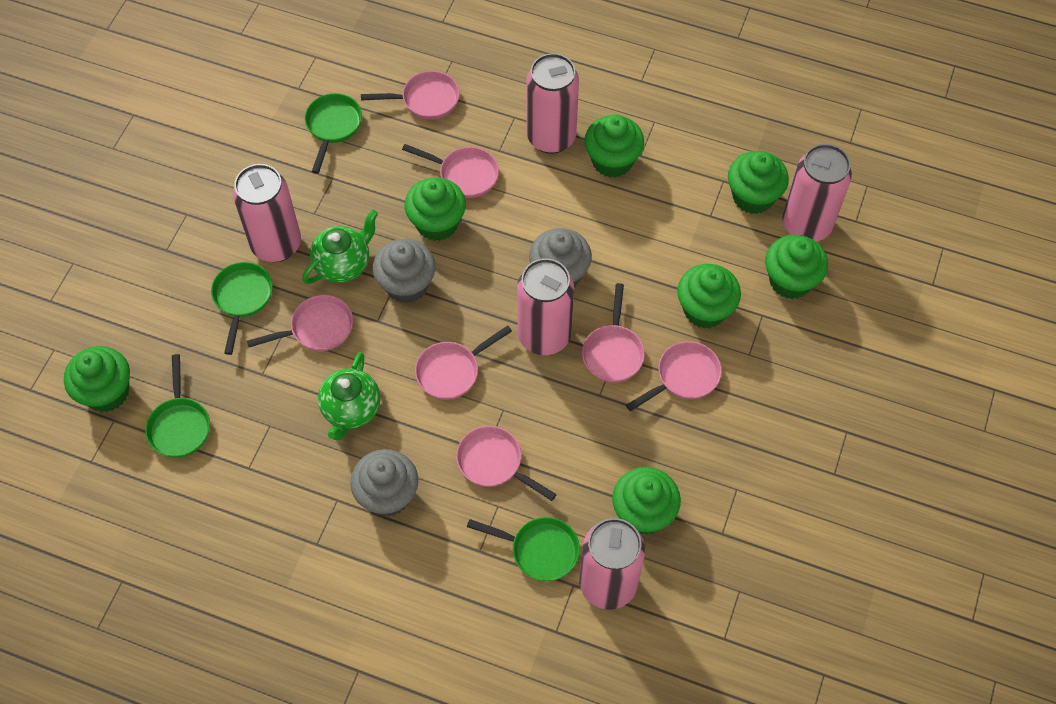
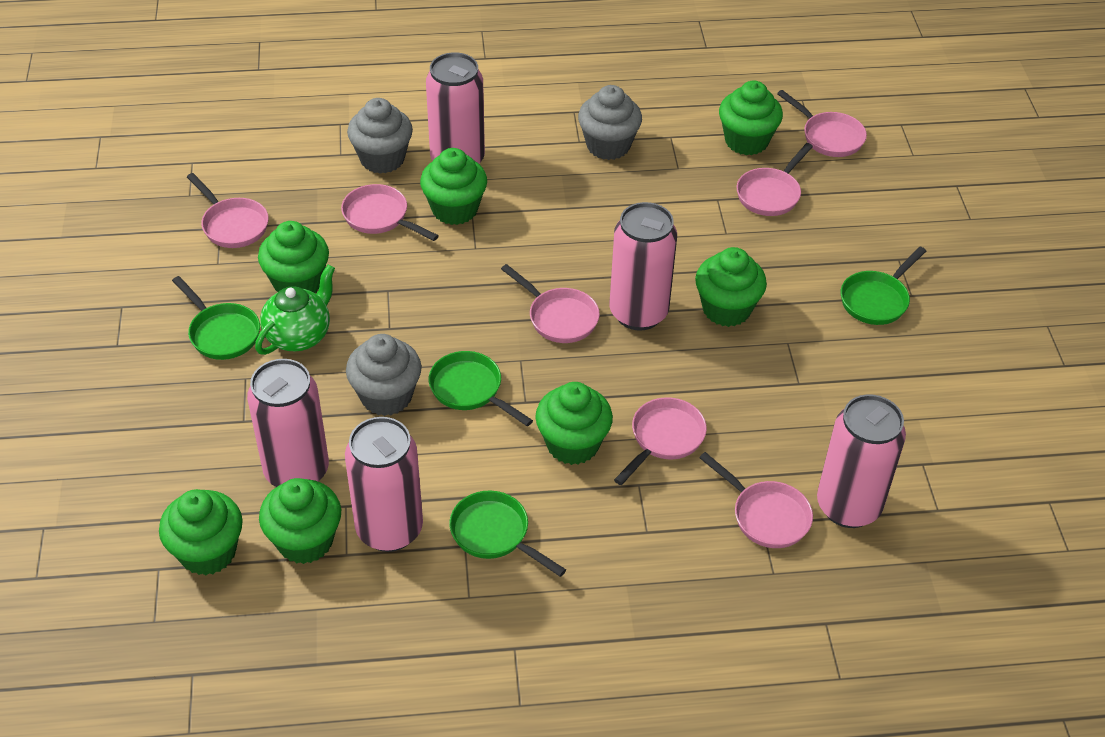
green teapot: 2 -> 1

